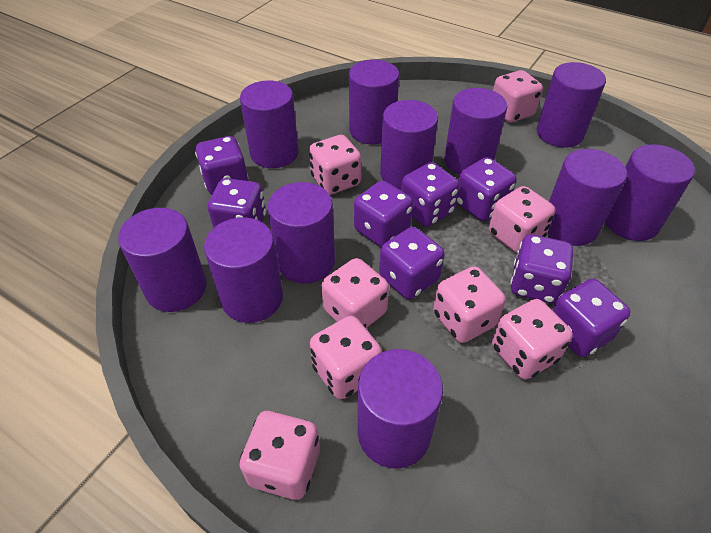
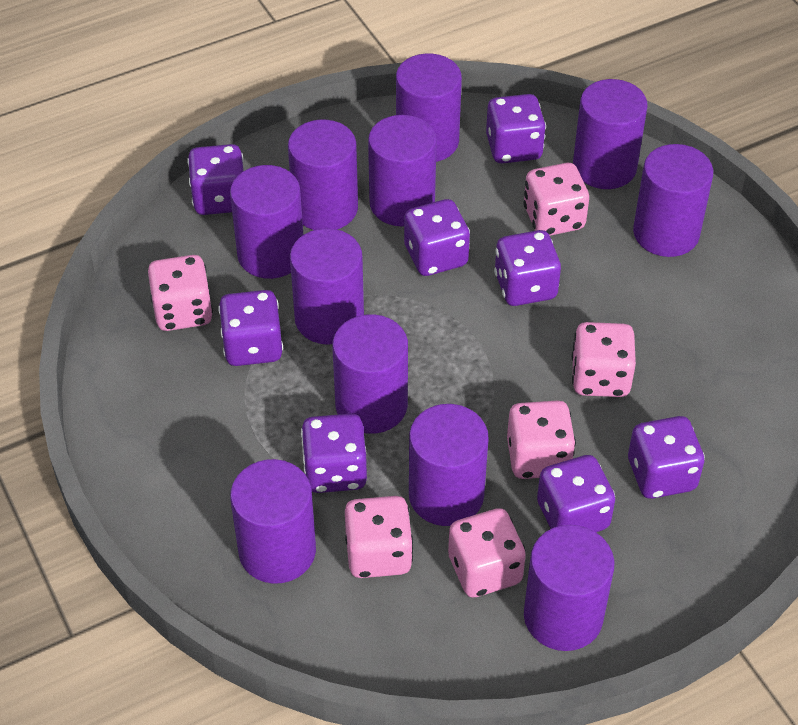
pink dice: 8 -> 6

